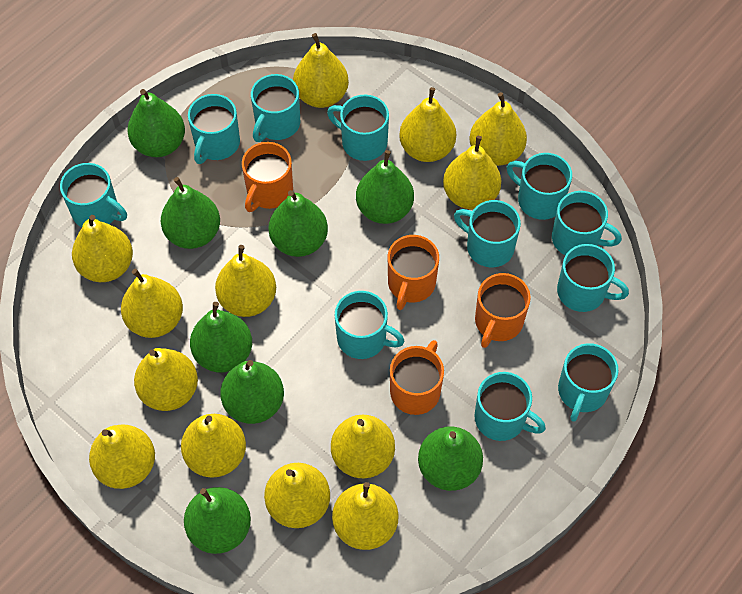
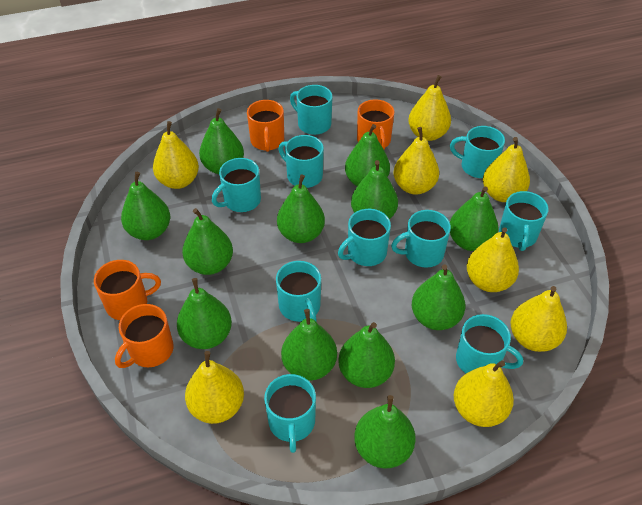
green pear: 8 -> 12
turquoise mug: 11 -> 10
yellow pear: 13 -> 8

